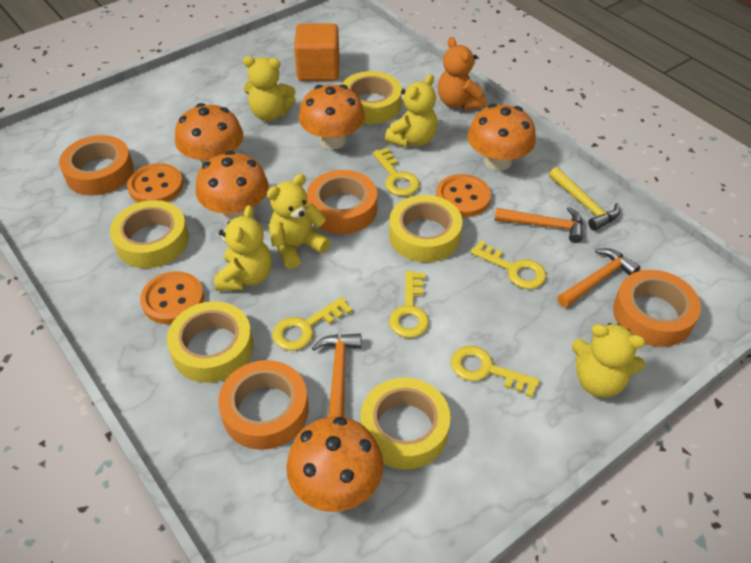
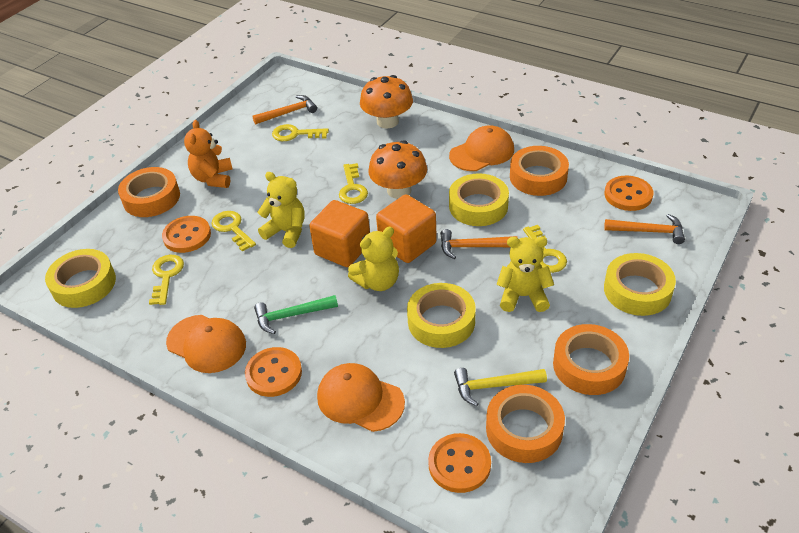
green hammer: 0 -> 1
orange button: 3 -> 4
orange cap: 0 -> 3
orange cube: 1 -> 2
orange mushroom: 5 -> 2
yellow tape: 5 -> 4
yellow teddy bear: 5 -> 3

